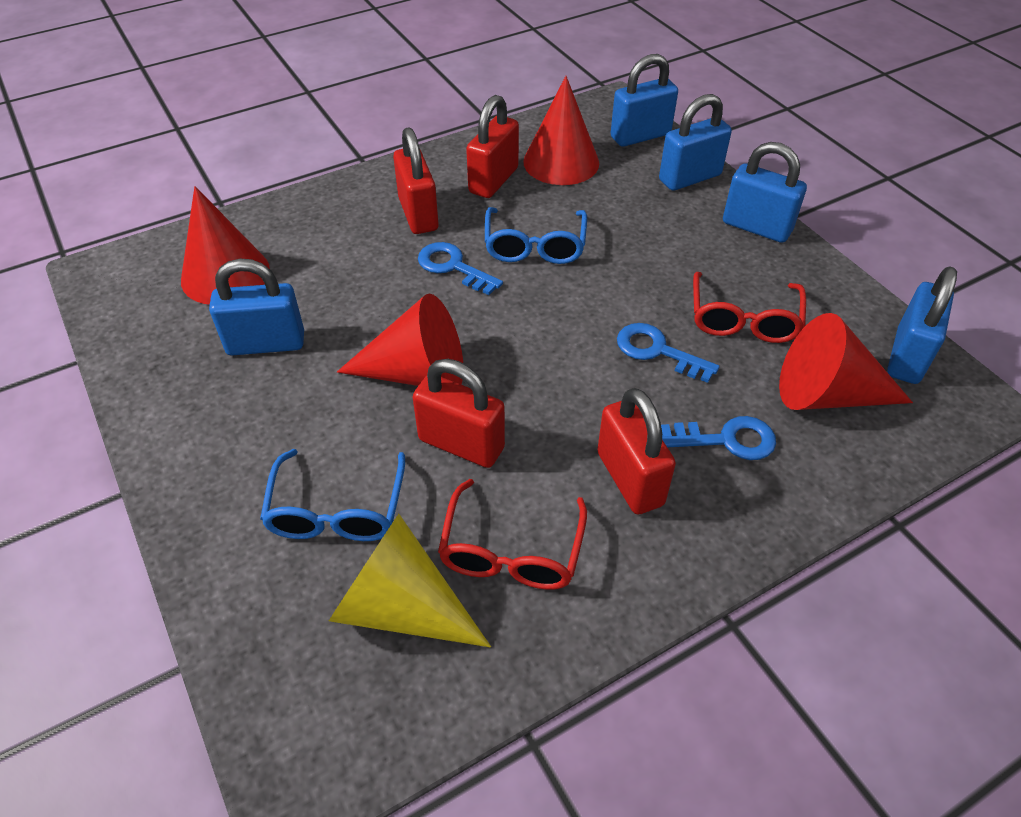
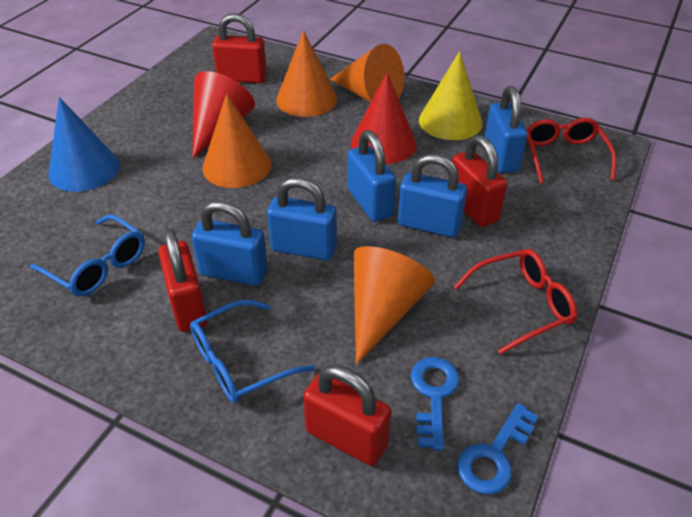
blue cone: 0 -> 1
blue key: 3 -> 2
orange cone: 0 -> 4
red cone: 4 -> 2

